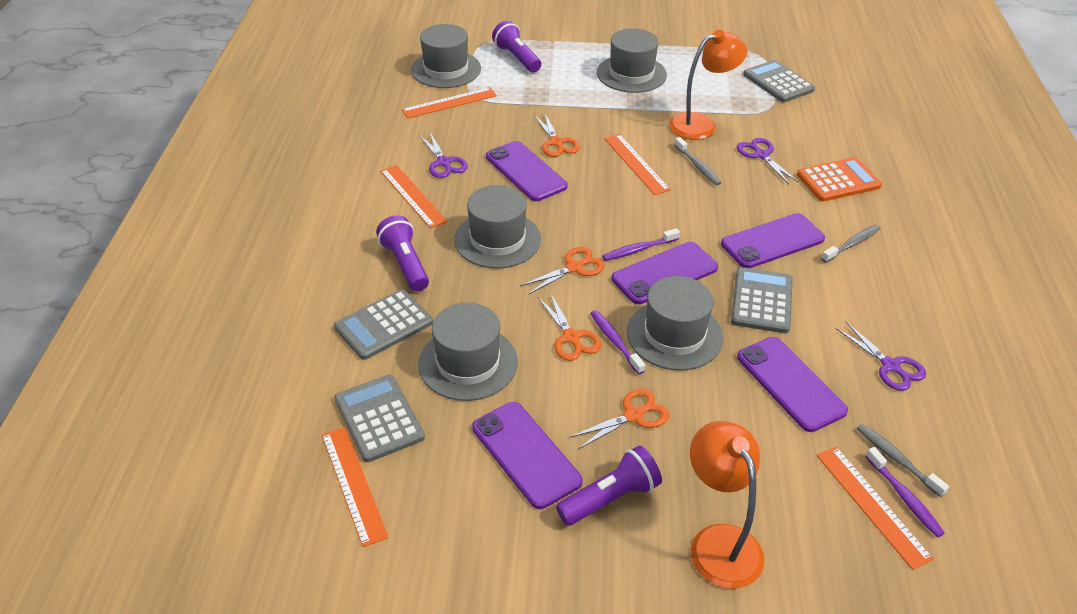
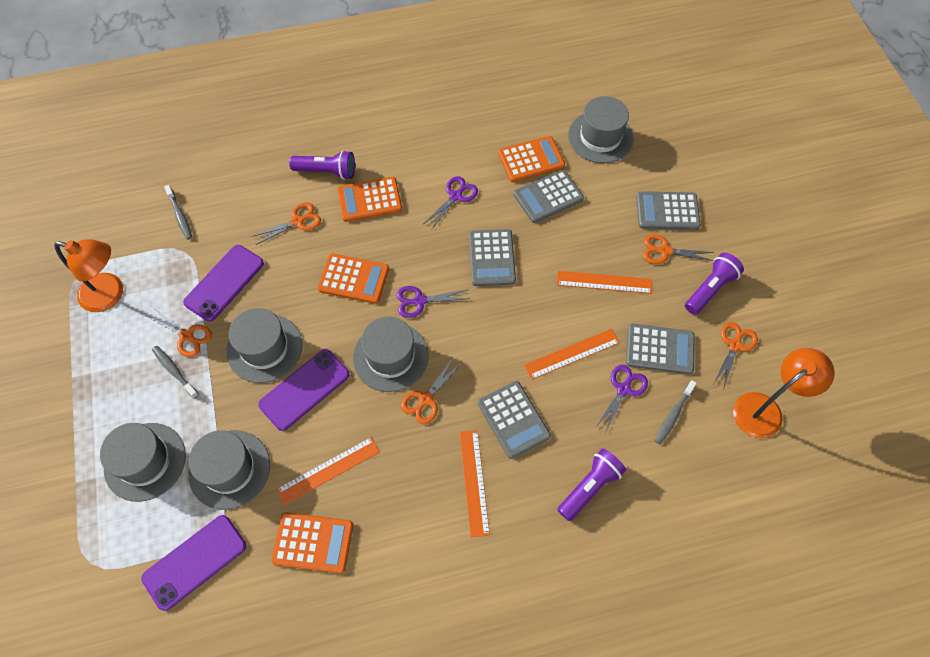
grey calculator: 4 -> 5
orange calculator: 1 -> 4
orange ruler: 5 -> 4
orange scissors: 4 -> 5
purple phone: 5 -> 3
purple toothbrush: 3 -> 0

